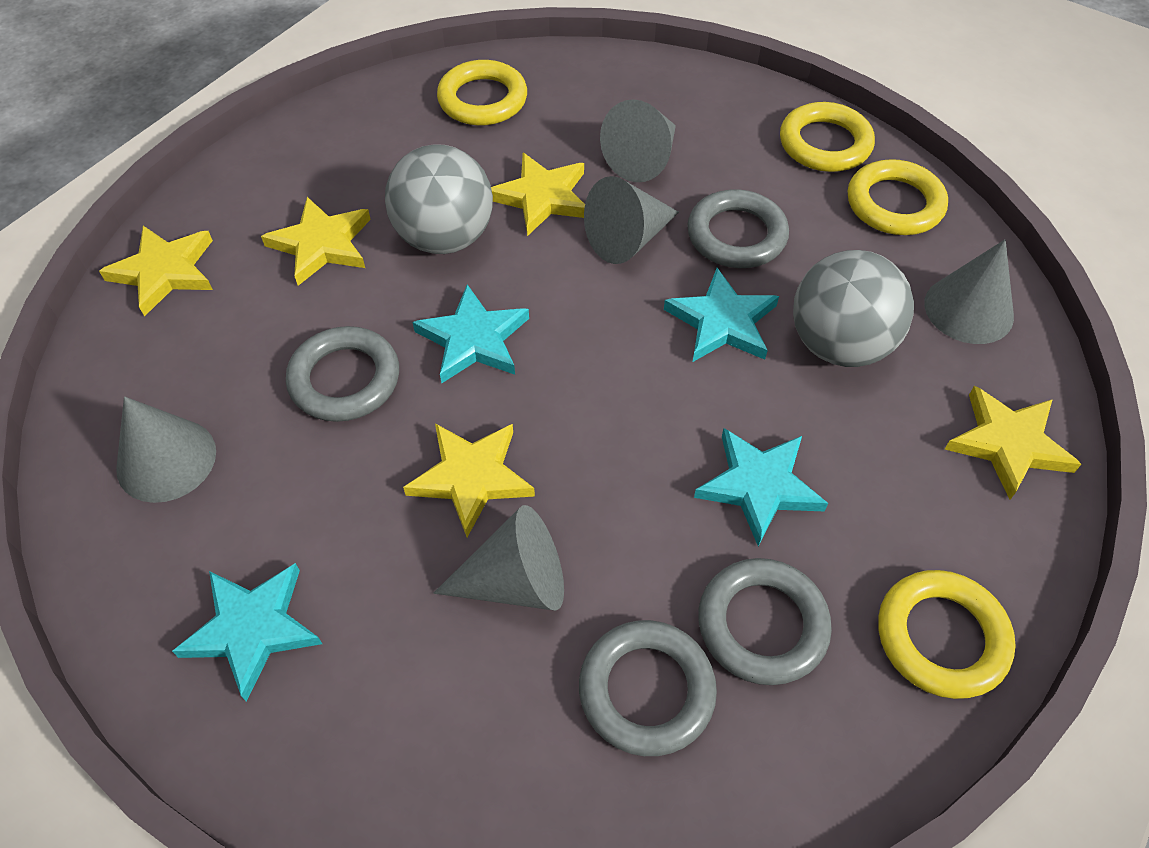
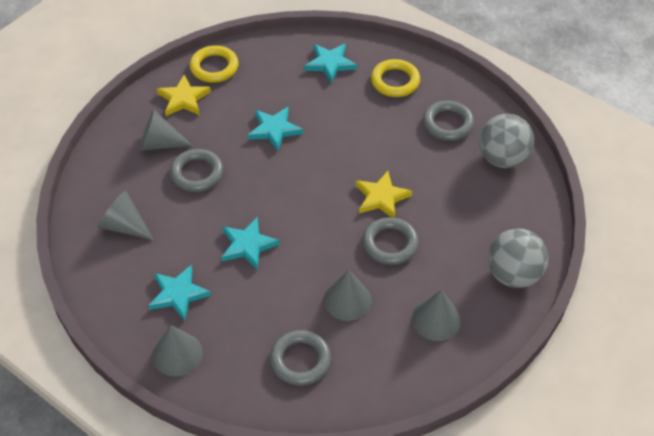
yellow ring: 4 -> 2
yellow star: 5 -> 2

